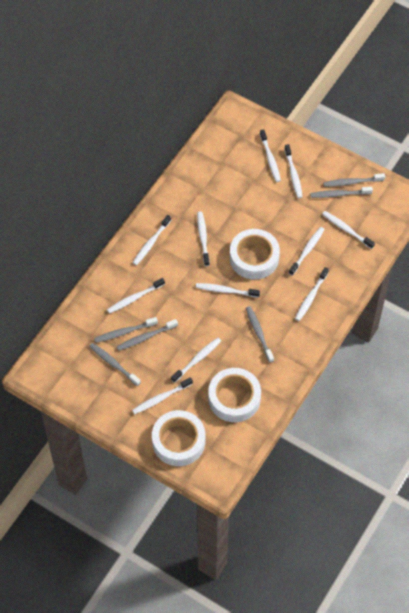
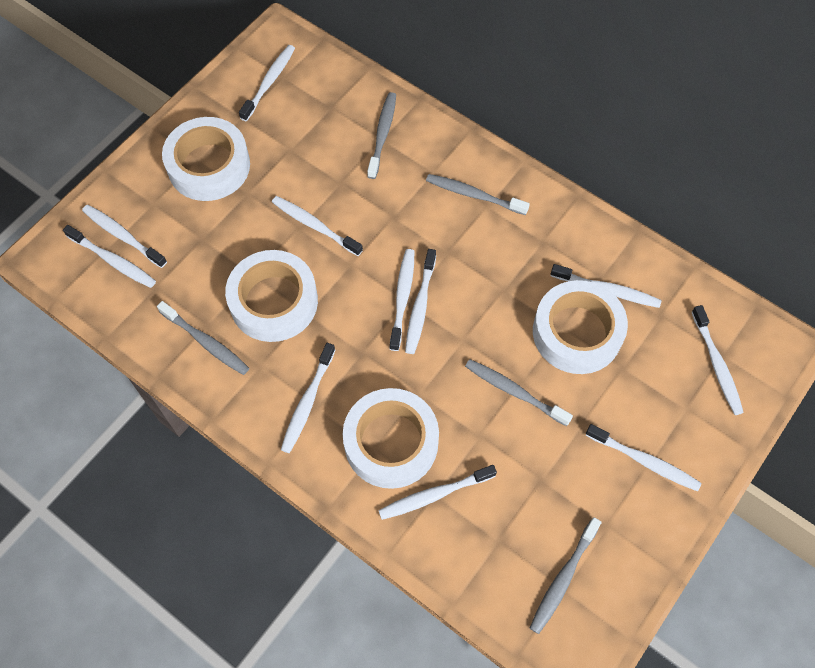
grey toothbrush: 6 -> 5
white tape: 3 -> 4

